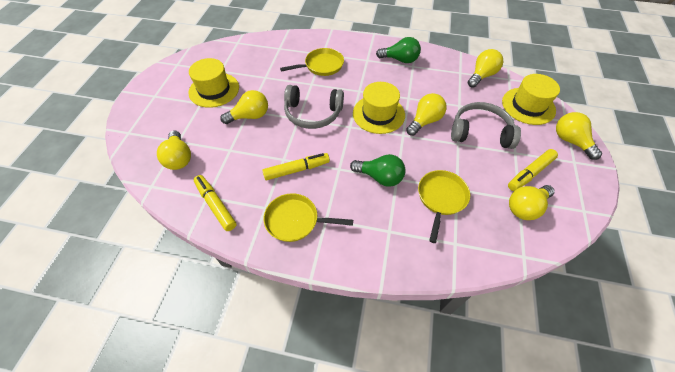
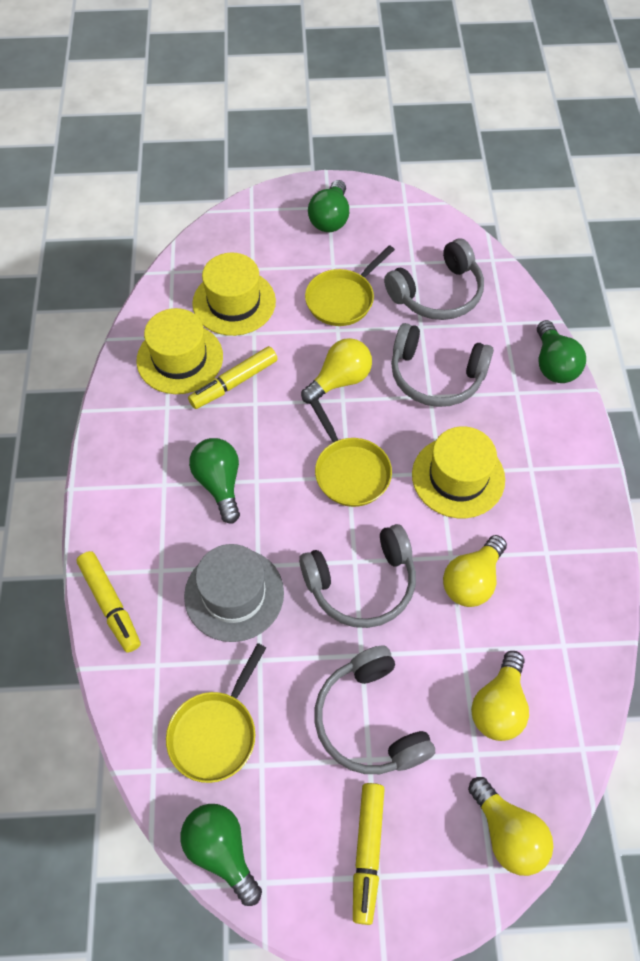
green light bulb: 2 -> 4
grey hat: 0 -> 1
grey headphones: 2 -> 4
yellow light bulb: 6 -> 4

